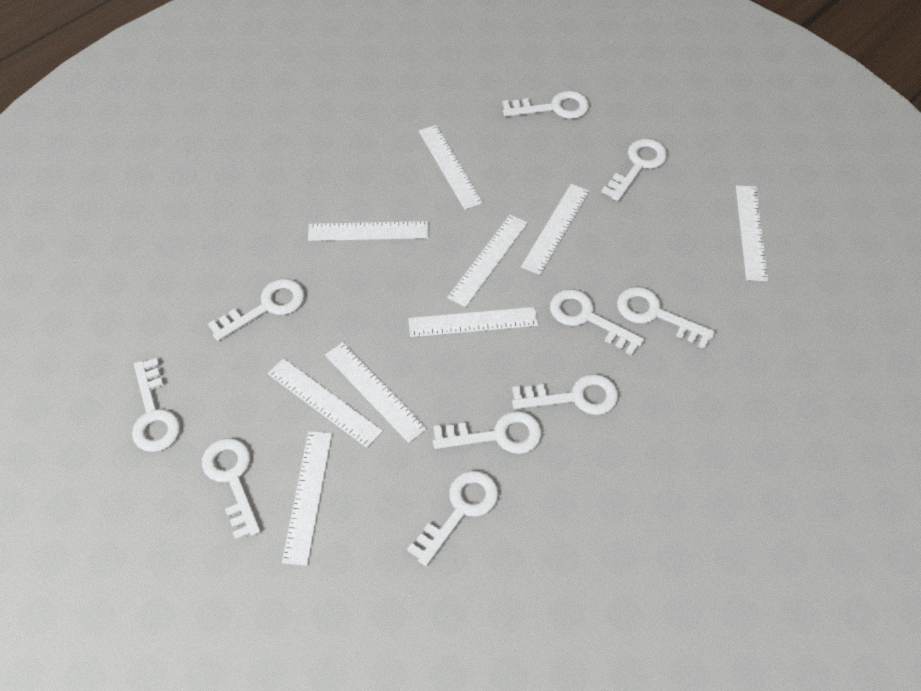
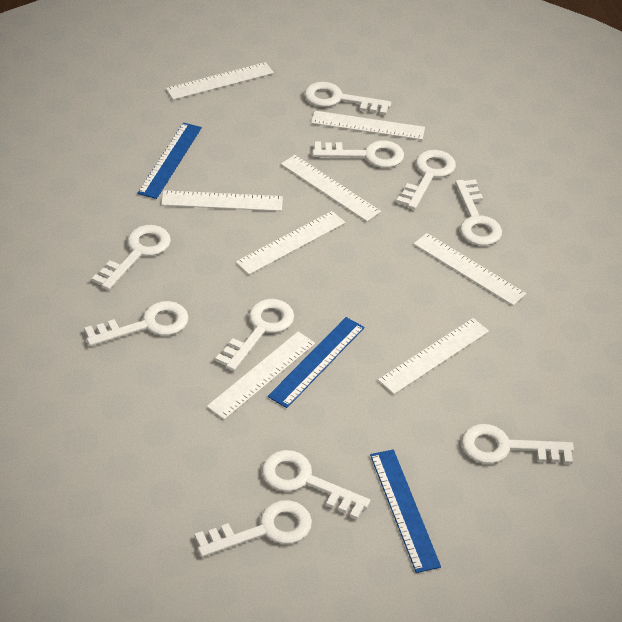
blue ruler: 0 -> 3
white ruler: 9 -> 8

